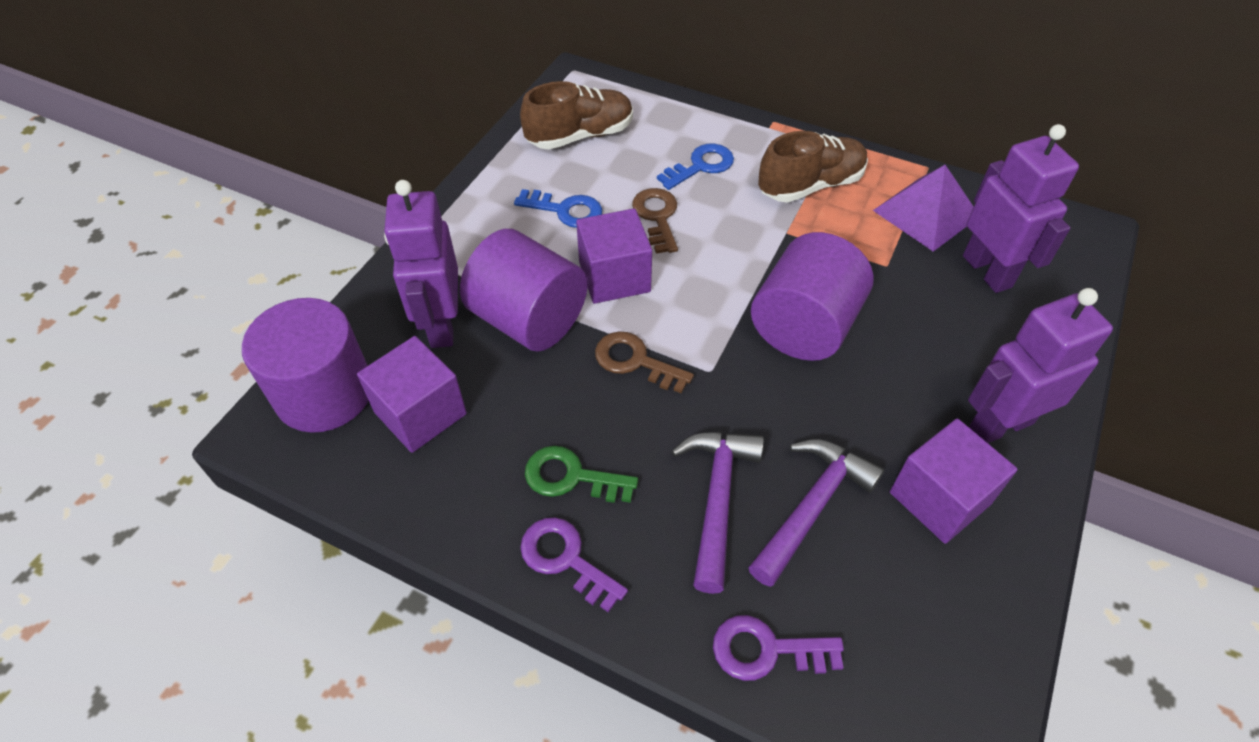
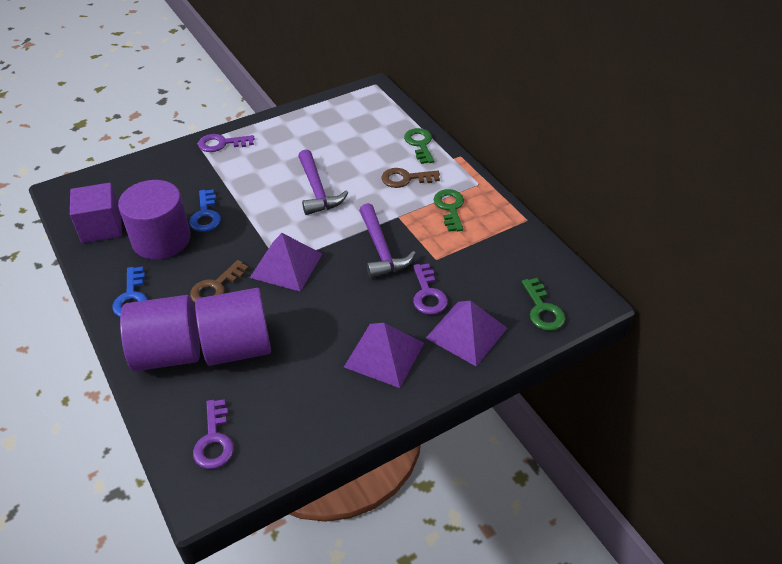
brown shoe: 2 -> 0
green key: 1 -> 3
purple cube: 3 -> 1
purple key: 2 -> 3
purple pyramid: 1 -> 3
purple robot: 3 -> 0

